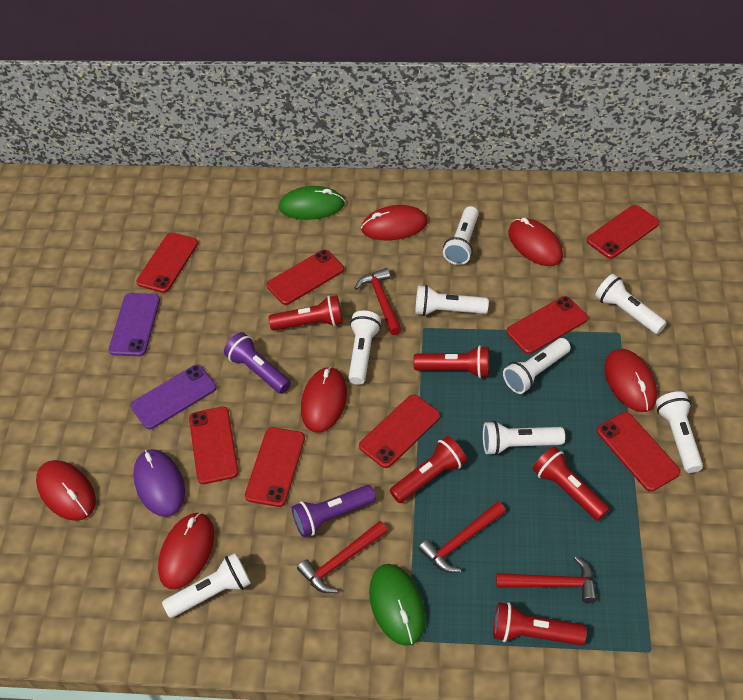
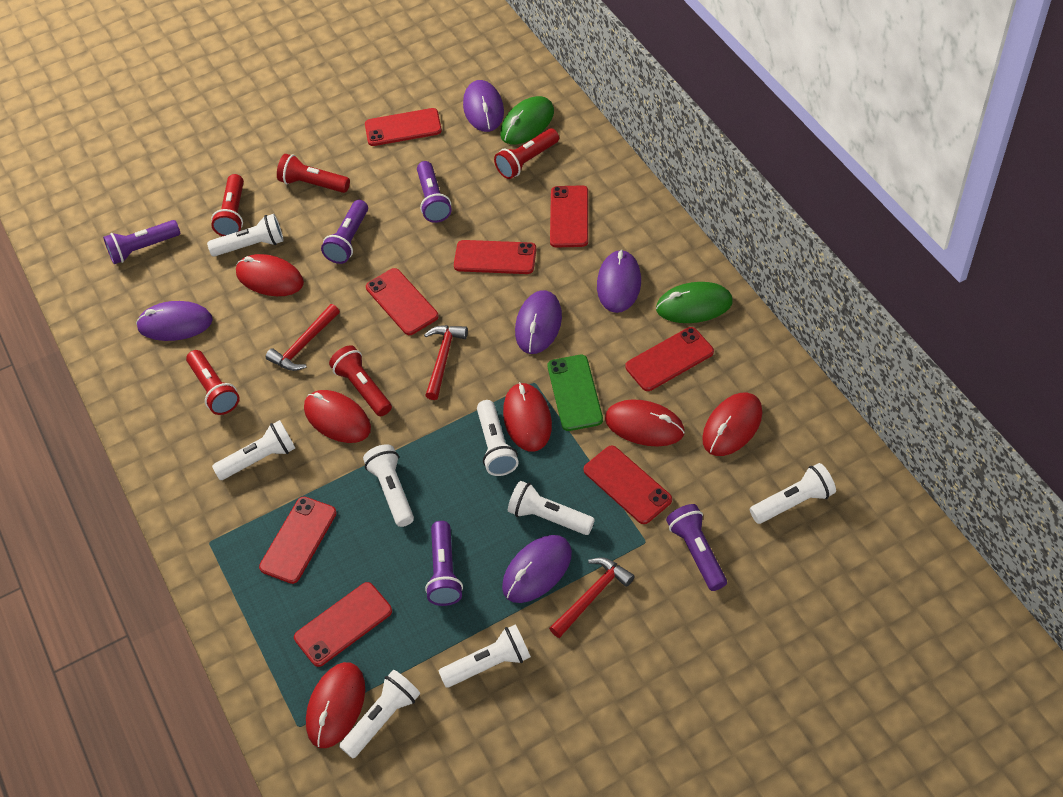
green phone: 0 -> 1
purple flashlight: 2 -> 5
purple mouse: 1 -> 5
purple phone: 2 -> 0
red hammer: 4 -> 3

